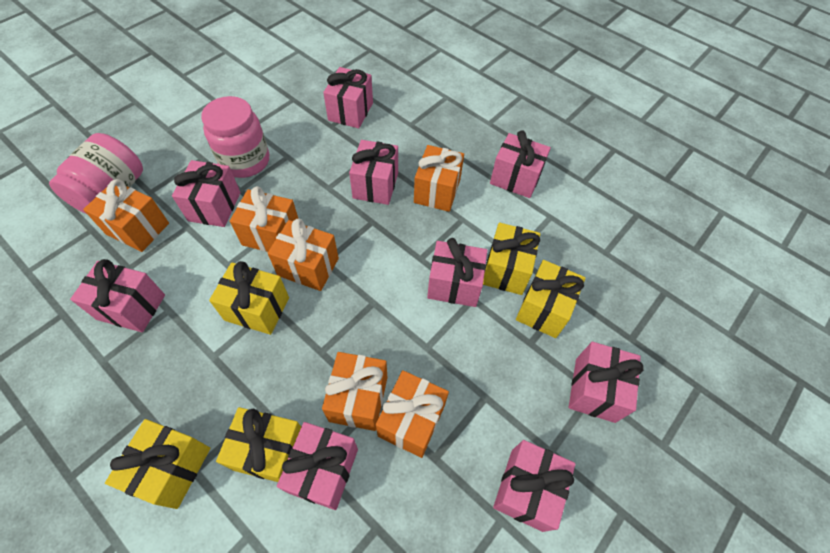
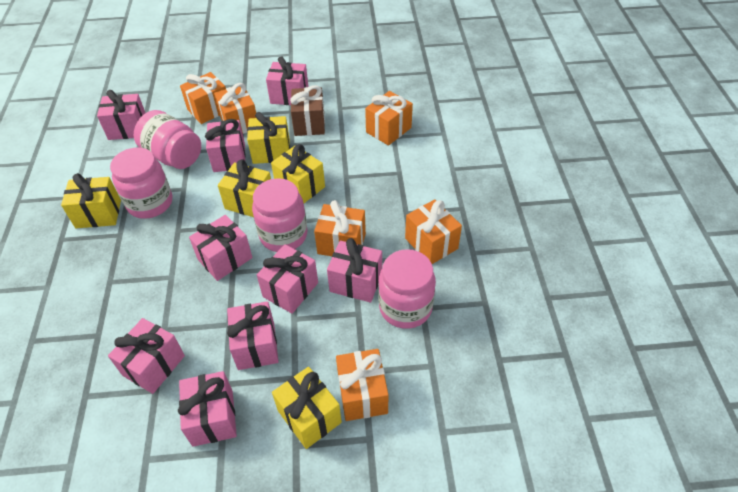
brown gift: 0 -> 1
pink jar: 2 -> 4

